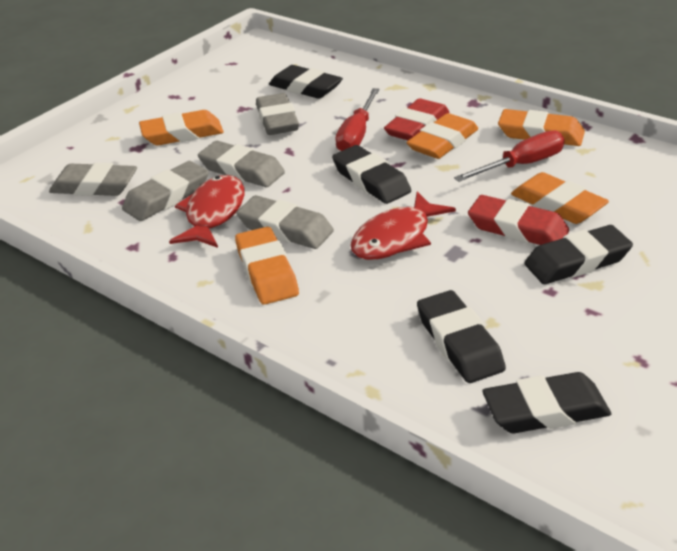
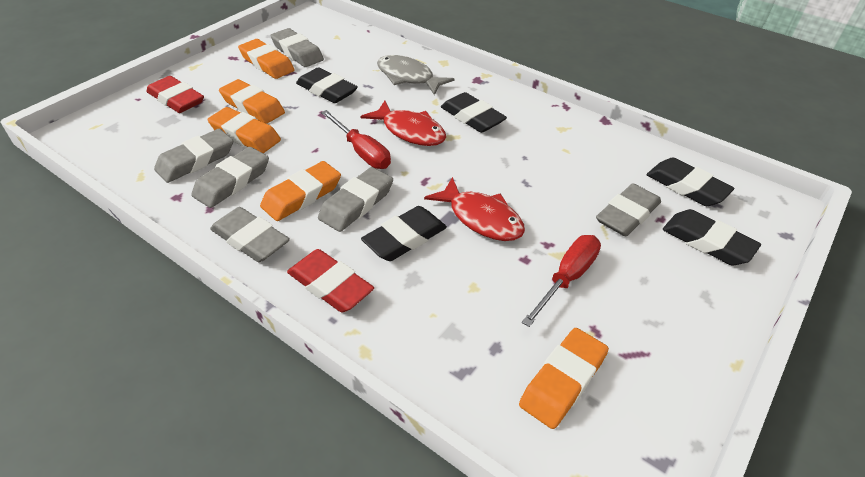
grey eraser: 5 -> 6
grey fish: 0 -> 1

